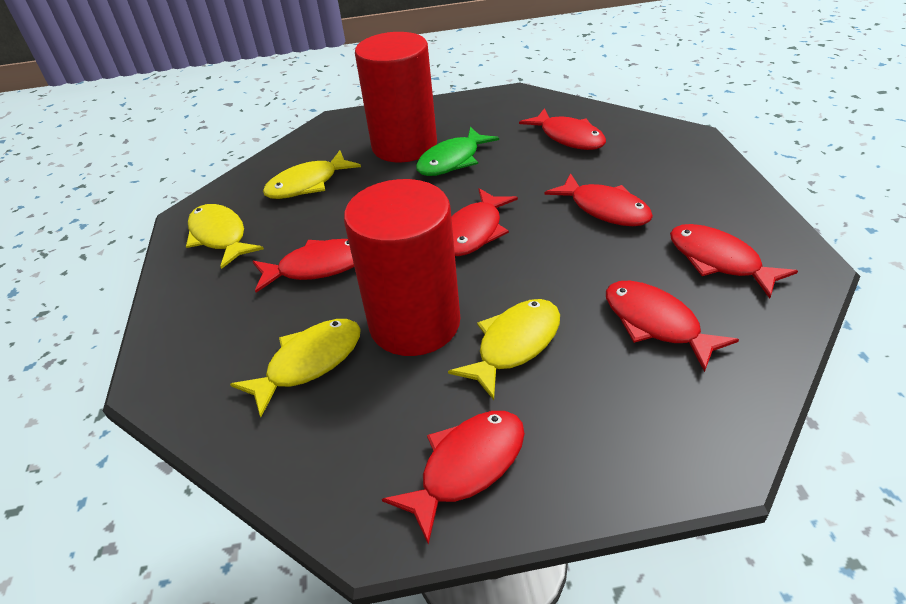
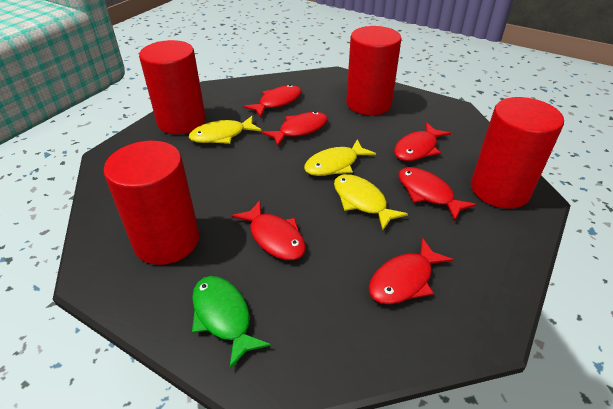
red cylinder: 2 -> 4
red fish: 7 -> 6
yellow fish: 4 -> 3

